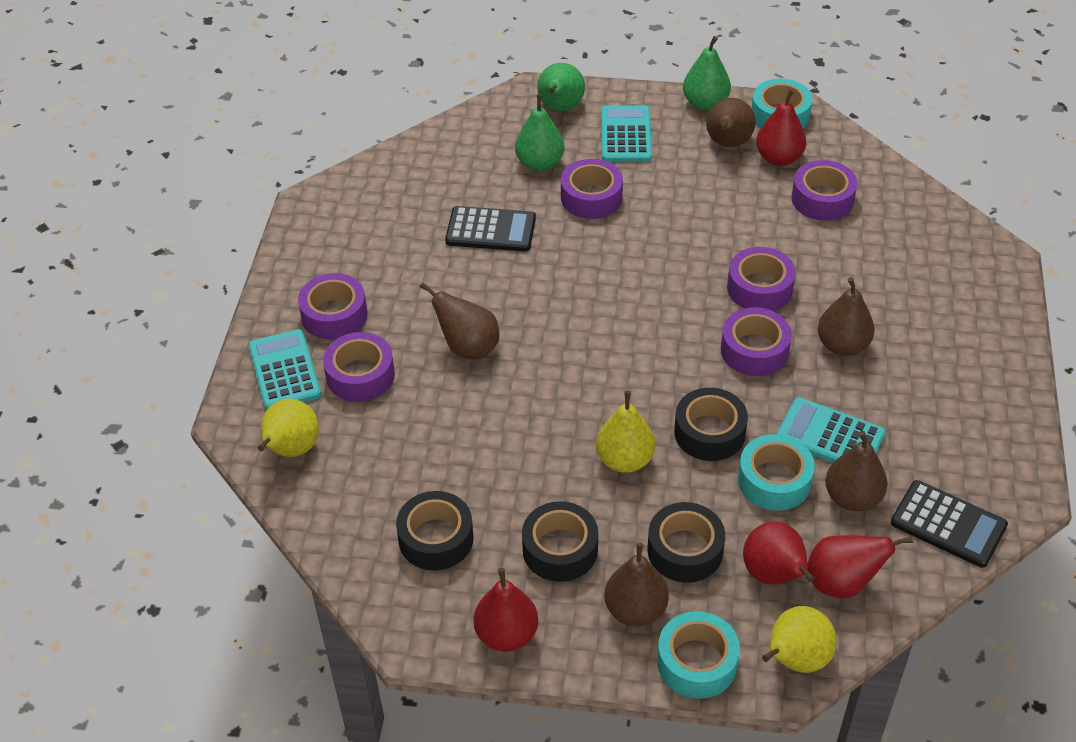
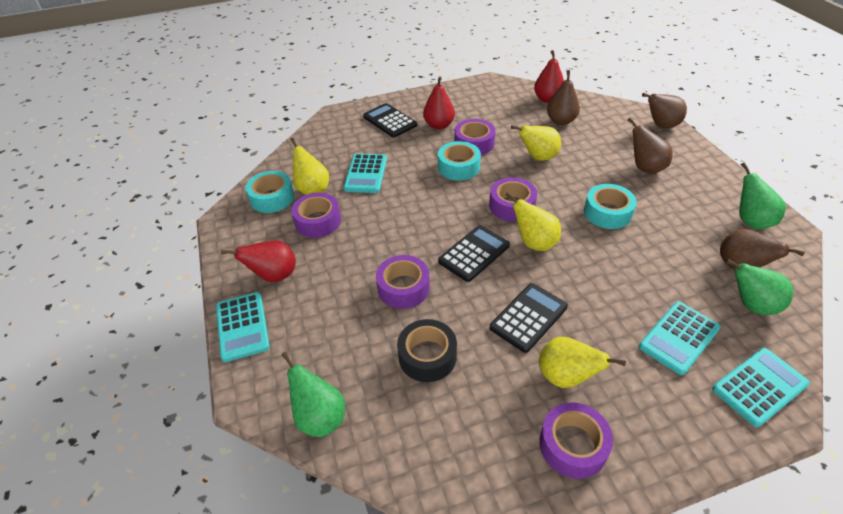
black calculator: 2 -> 3
black tape: 4 -> 1
brown pear: 5 -> 4
purple tape: 6 -> 5
red pear: 4 -> 3
turquoise calculator: 3 -> 4
yellow pear: 3 -> 4

